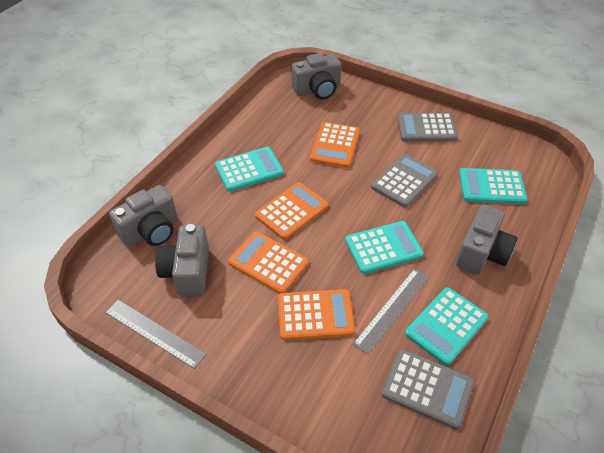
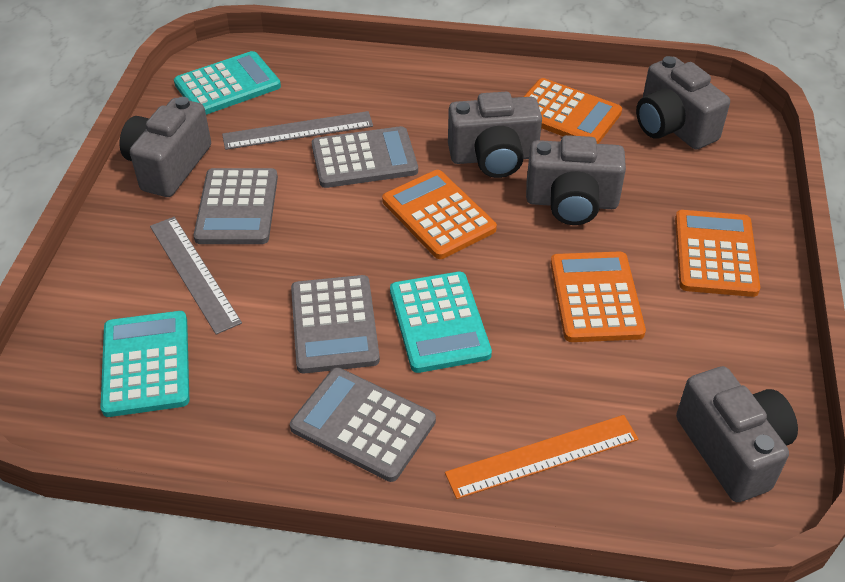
grey calculator: 3 -> 4
grey camera: 4 -> 5
orange ruler: 0 -> 1
turquoise calculator: 4 -> 3

